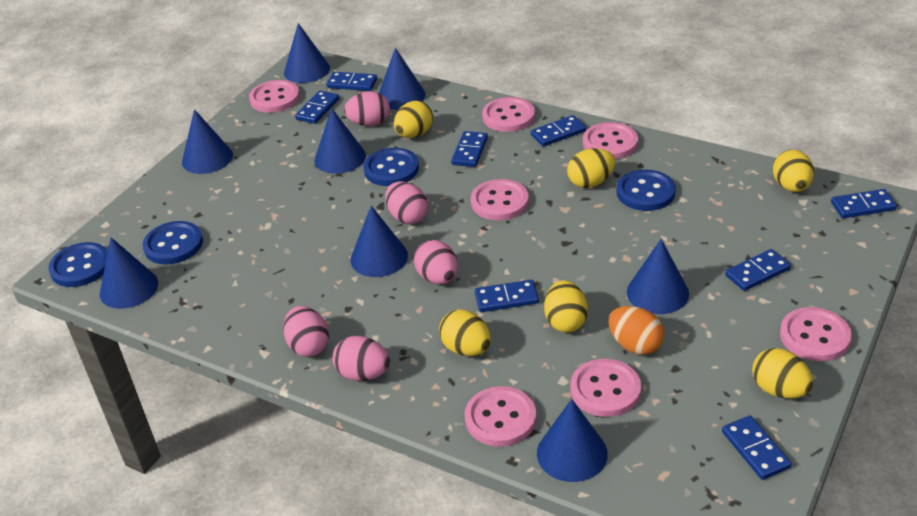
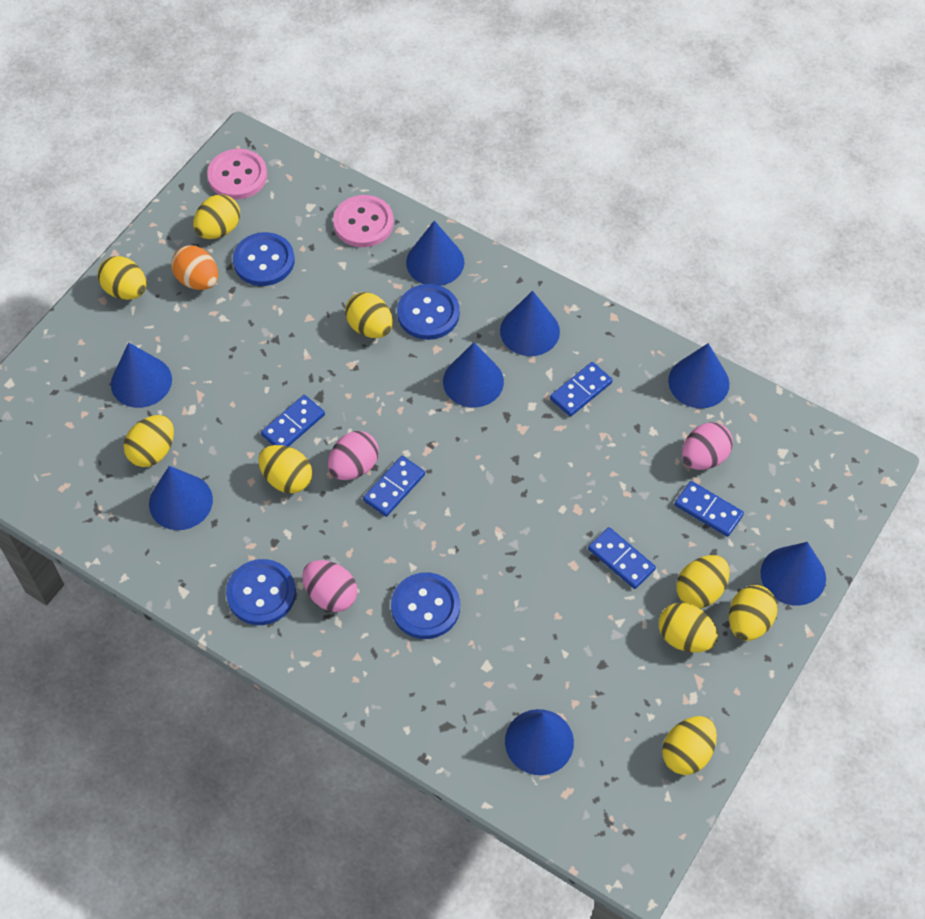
blue domino: 8 -> 5
pink button: 7 -> 2
pink egg: 5 -> 3
yellow egg: 6 -> 9

